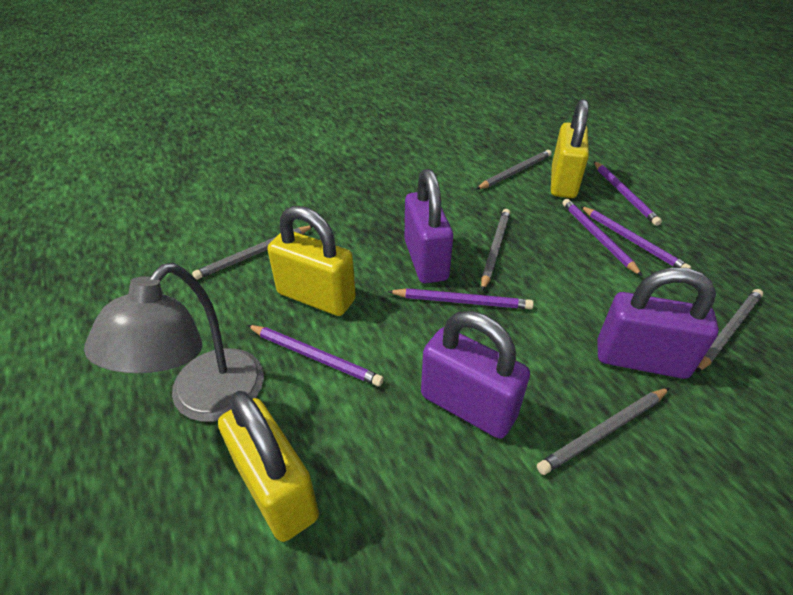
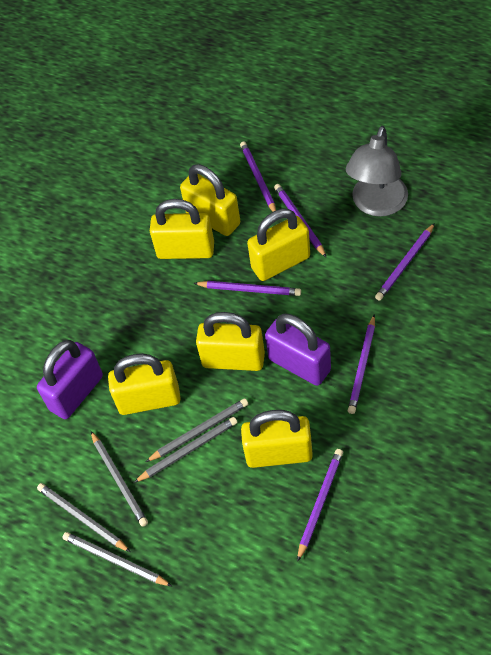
purple padlock: 3 -> 2
purple pencil: 5 -> 6
yellow padlock: 3 -> 6

